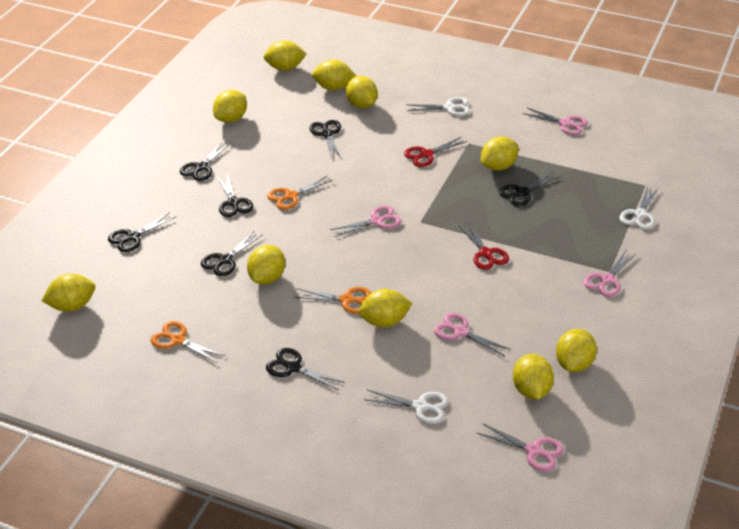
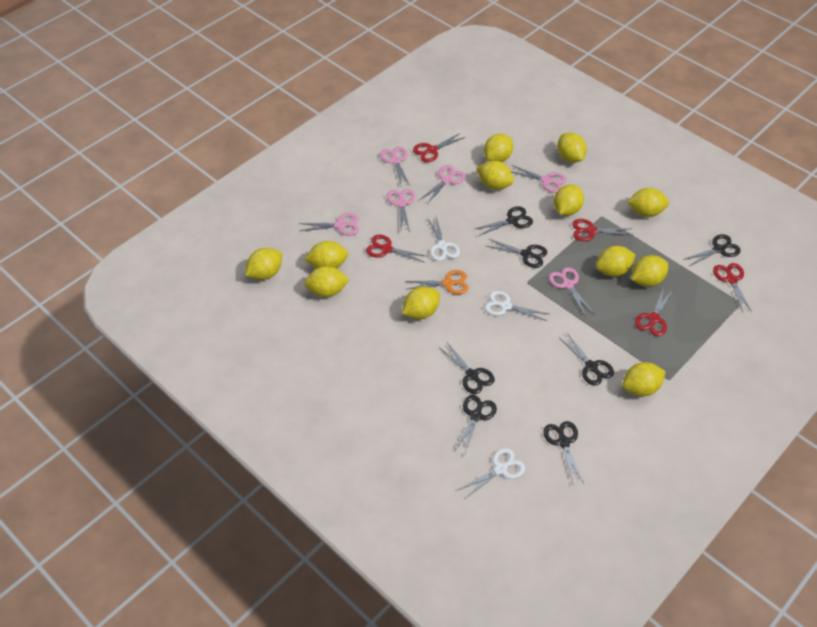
orange scissors: 3 -> 1
pink scissors: 5 -> 6
red scissors: 2 -> 5
yellow lemon: 10 -> 12

